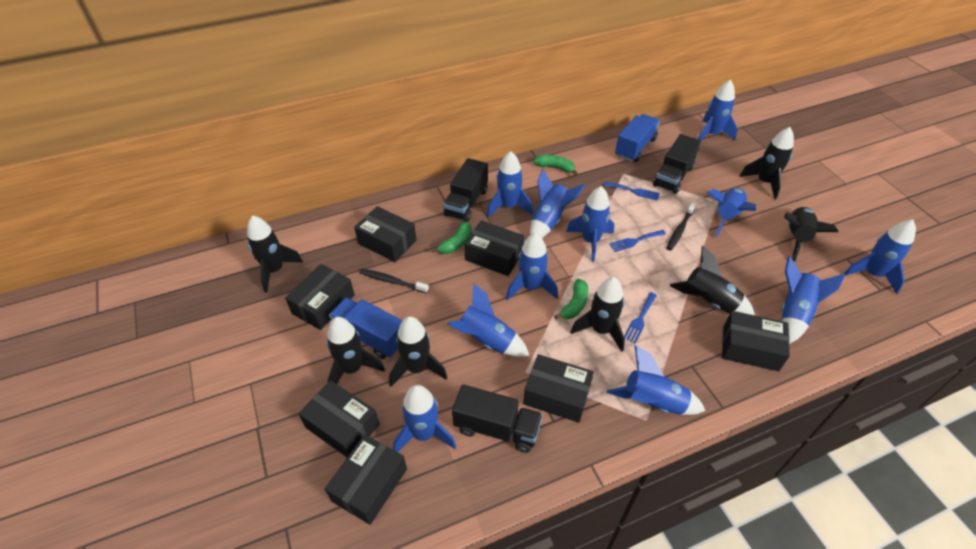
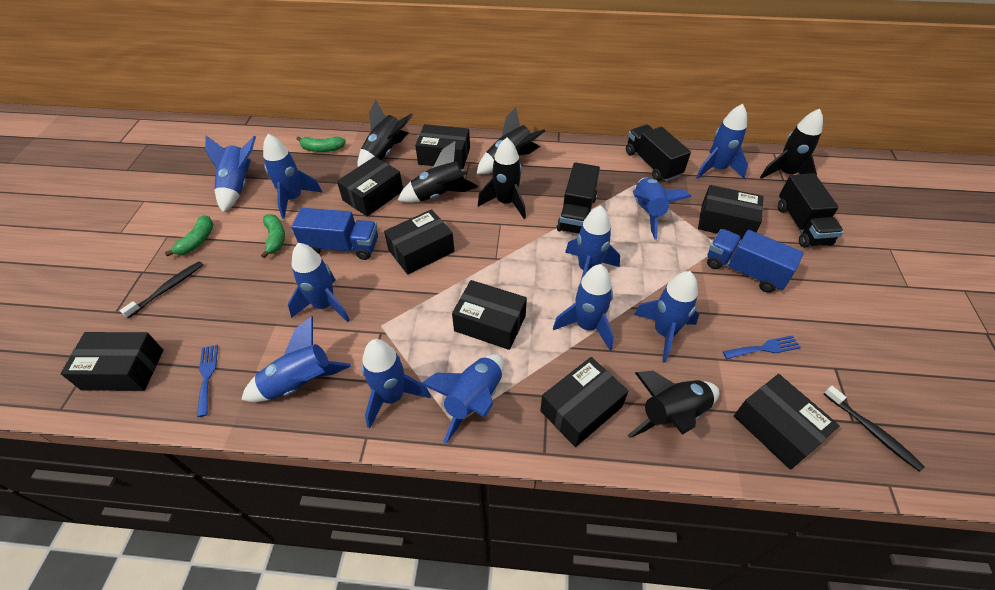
black box: 7 -> 8
black rocket: 7 -> 6
blue fork: 3 -> 2

